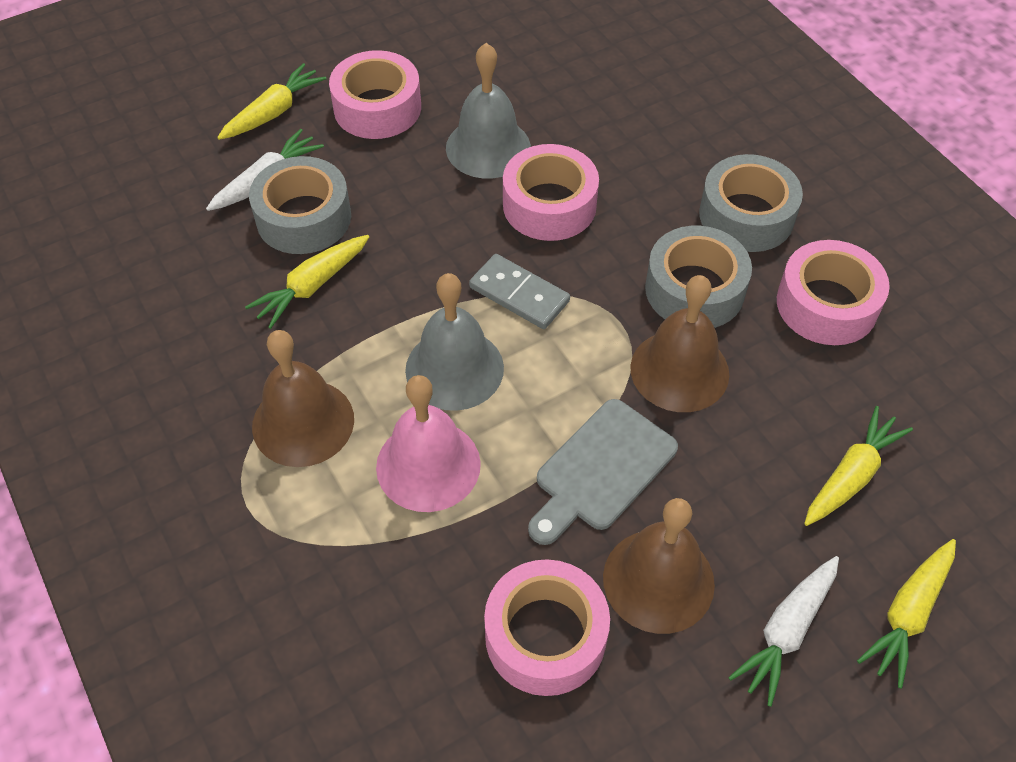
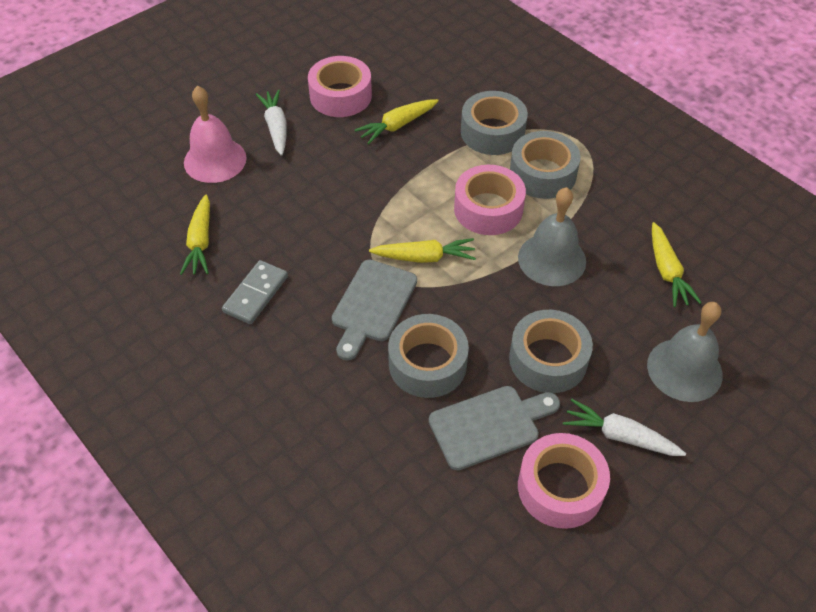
brown bell: 3 -> 0
grey cutting board: 1 -> 2
grey tape: 3 -> 4
pink tape: 4 -> 3

